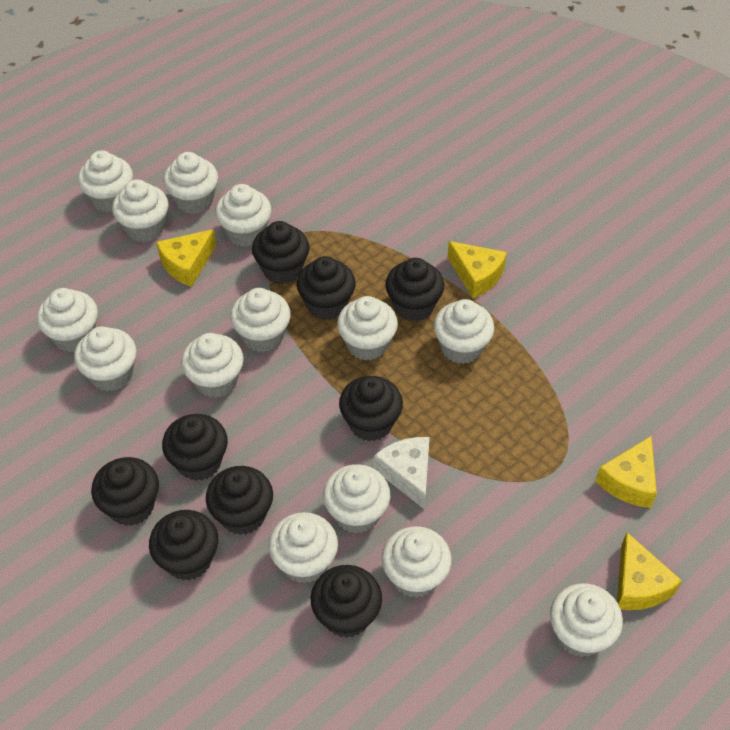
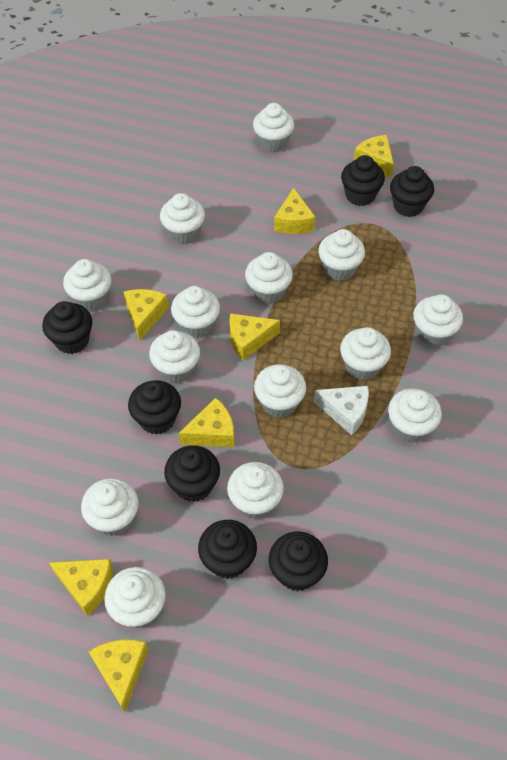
black cupcake: 9 -> 7
yellow cheese: 4 -> 7

